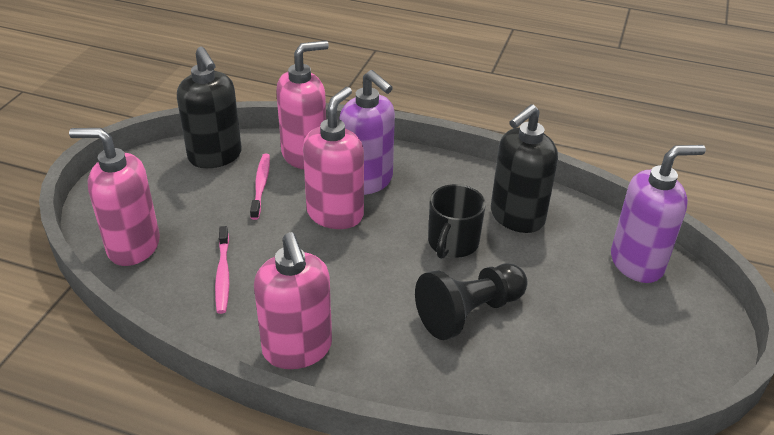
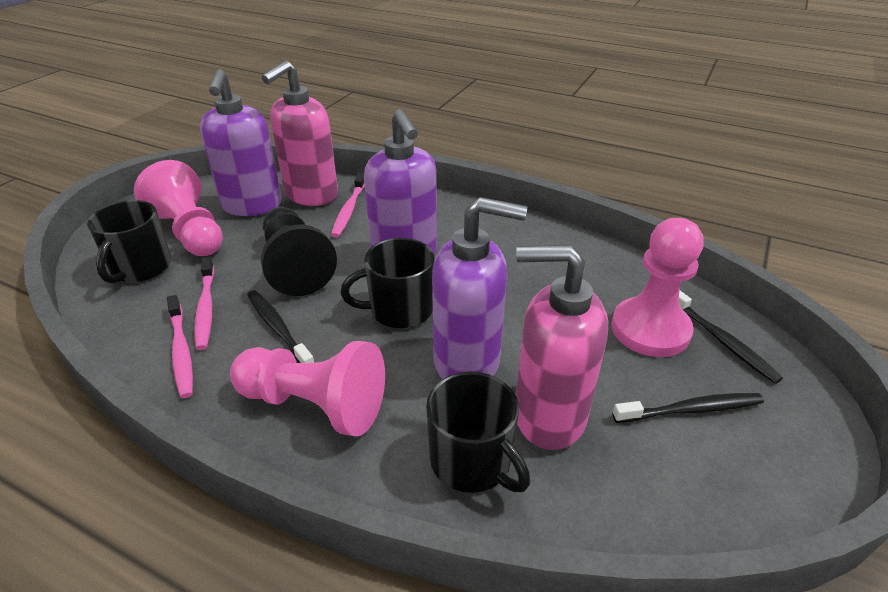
black mug: 1 -> 3
black soap dispenser: 2 -> 0
black toothbrush: 0 -> 3
pink pawn: 0 -> 3
pink soap dispenser: 4 -> 2
pink toothbrush: 2 -> 3
purple soap dispenser: 2 -> 3

